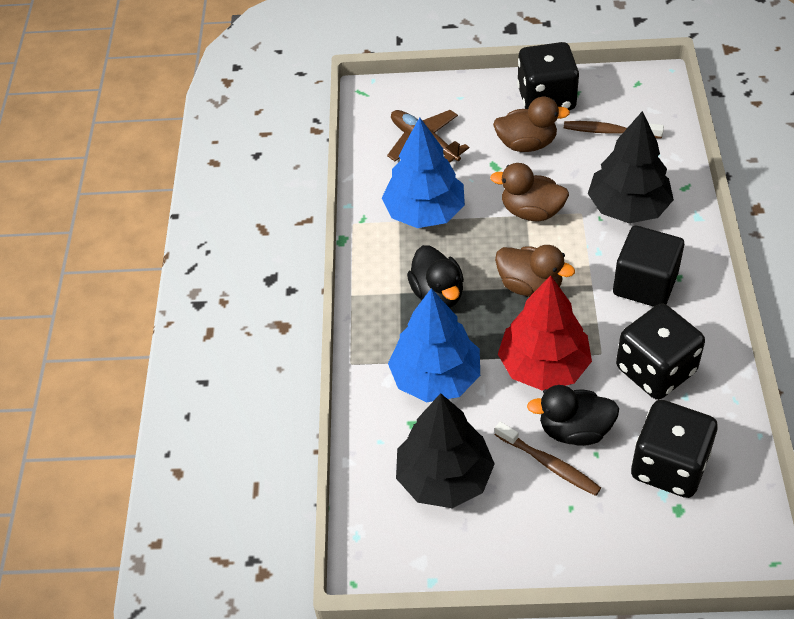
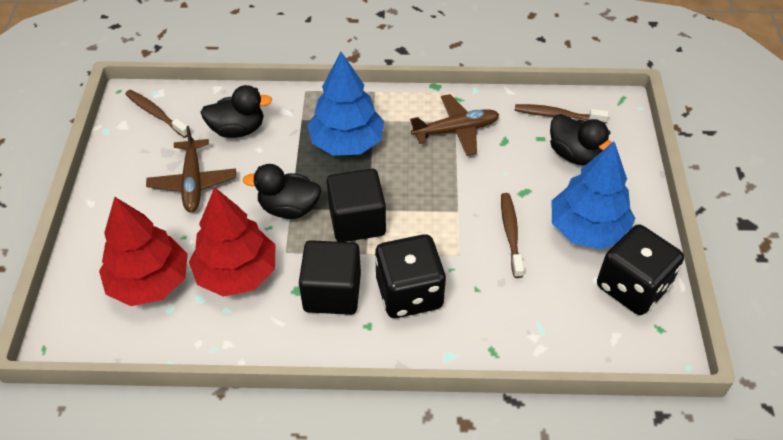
black cube: 1 -> 2
black dice: 3 -> 2
black duck: 2 -> 3
black tree: 2 -> 0
brown duck: 3 -> 0
brown plane: 1 -> 2
brown toothbrush: 2 -> 3
red tree: 1 -> 2

